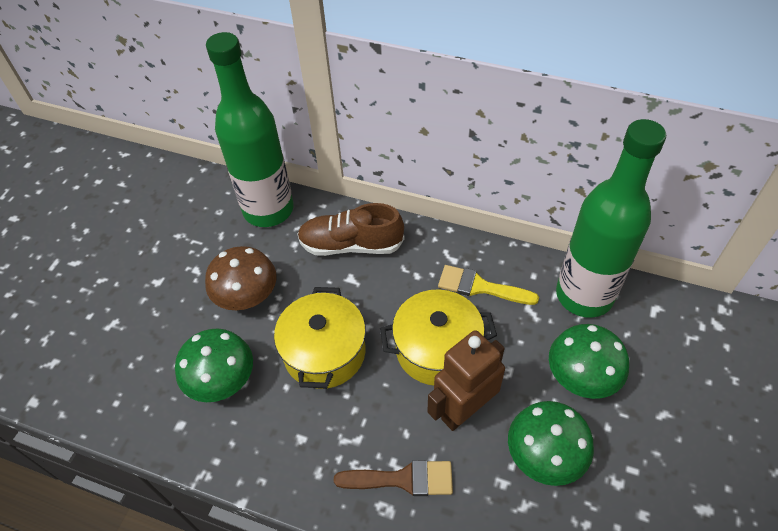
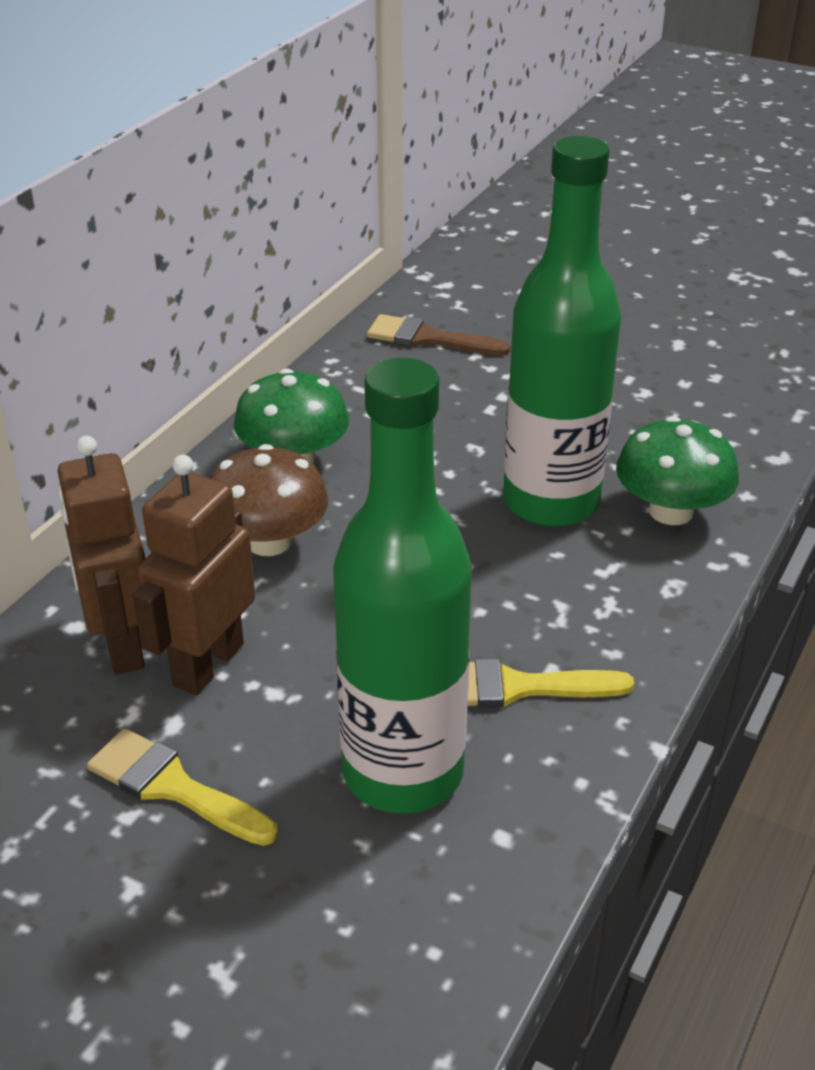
brown robot: 1 -> 2
brown shoe: 1 -> 0
green mushroom: 3 -> 2
yellow brush: 1 -> 2
yellow pot: 2 -> 0

